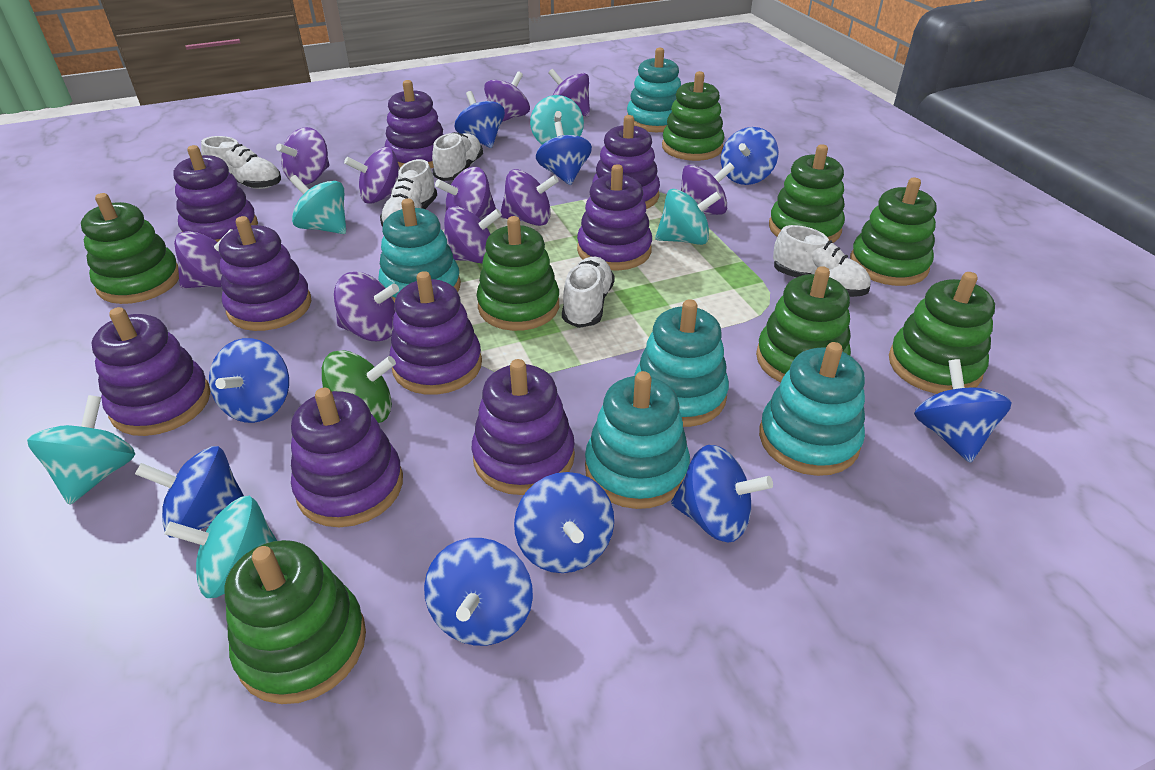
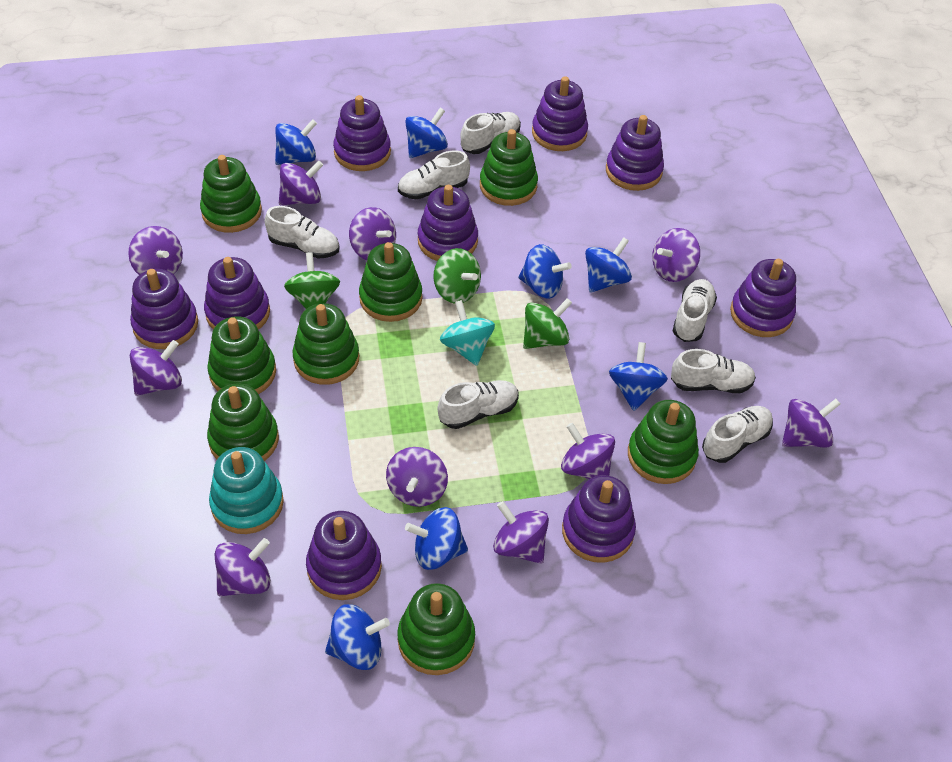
blue spinning top: 9 -> 7
green spinning top: 1 -> 3
turquoise spinning top: 5 -> 1
turquoise stacking toy: 5 -> 1
white shoe: 5 -> 7

